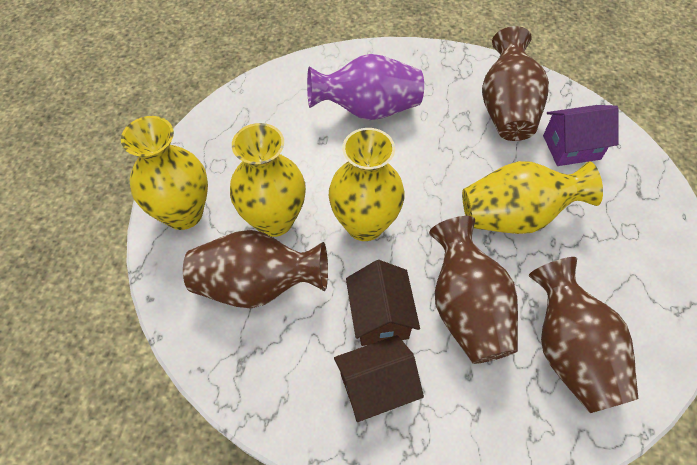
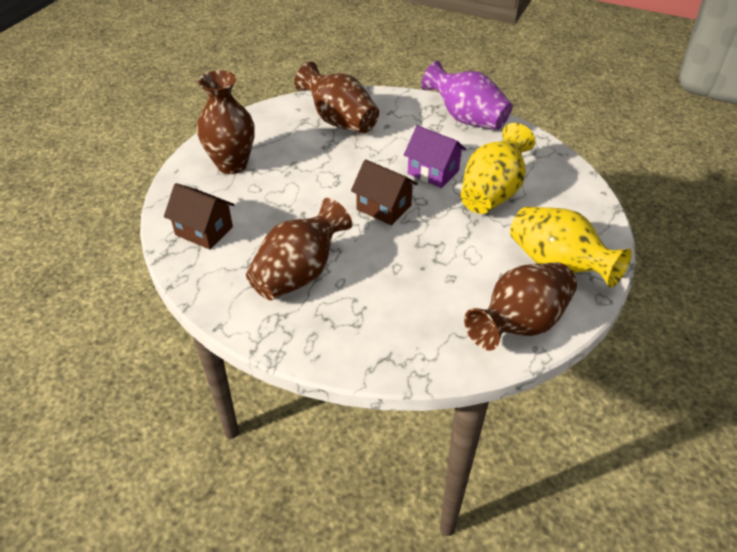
yellow vase: 4 -> 2

